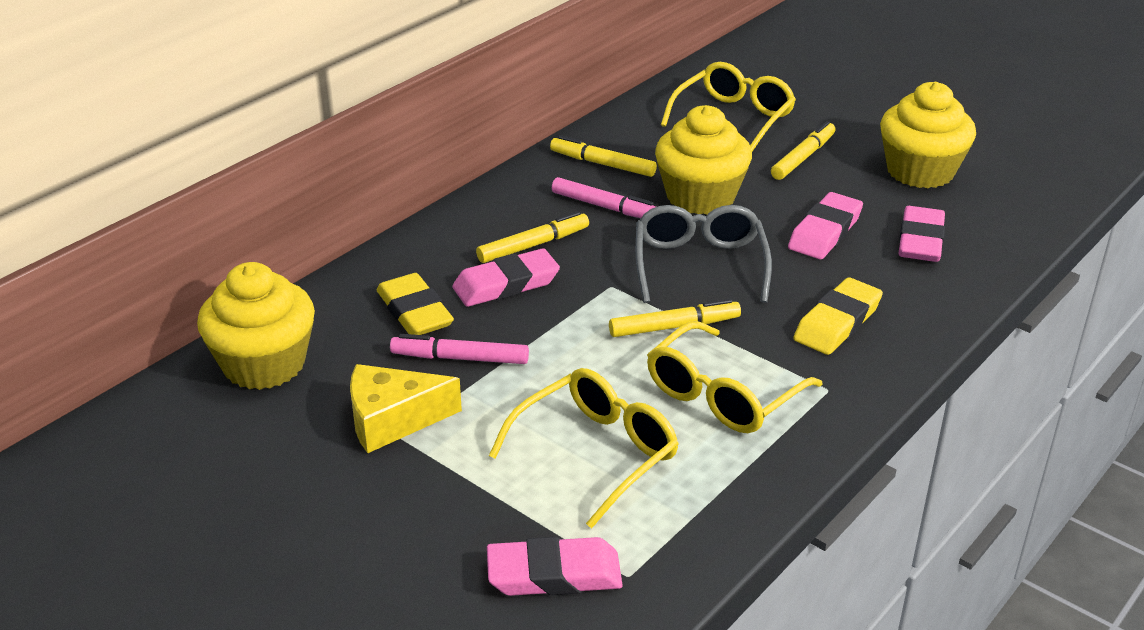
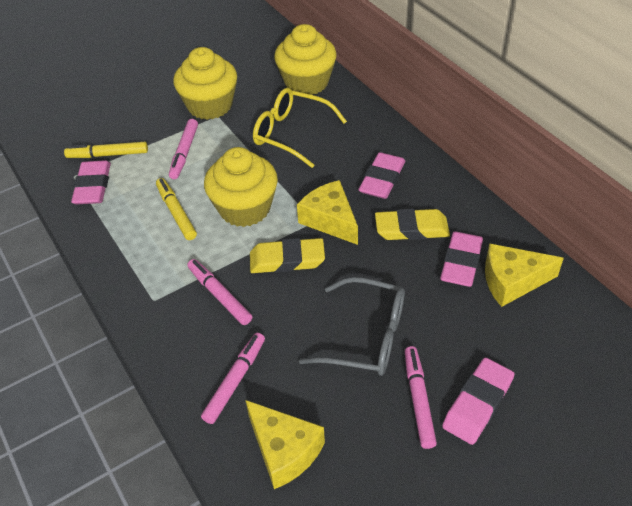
pink marker: 2 -> 4
yellow cheese: 1 -> 3
yellow glasses: 3 -> 1
yellow marker: 4 -> 2

